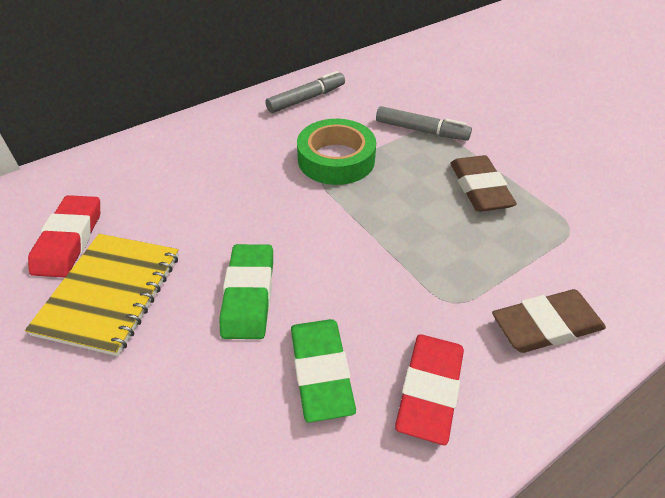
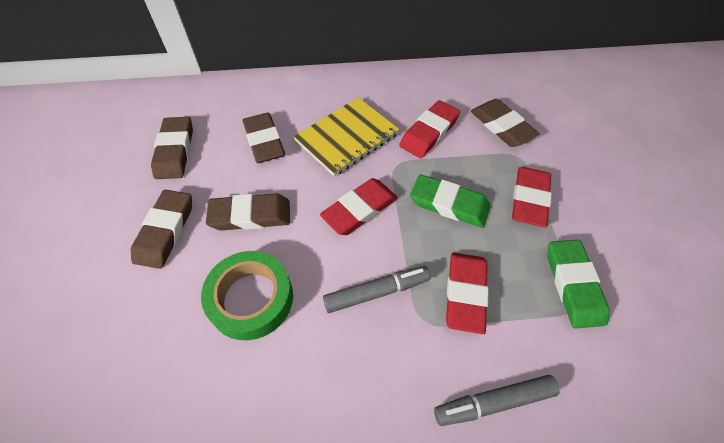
brown eraser: 2 -> 5
red eraser: 2 -> 4

